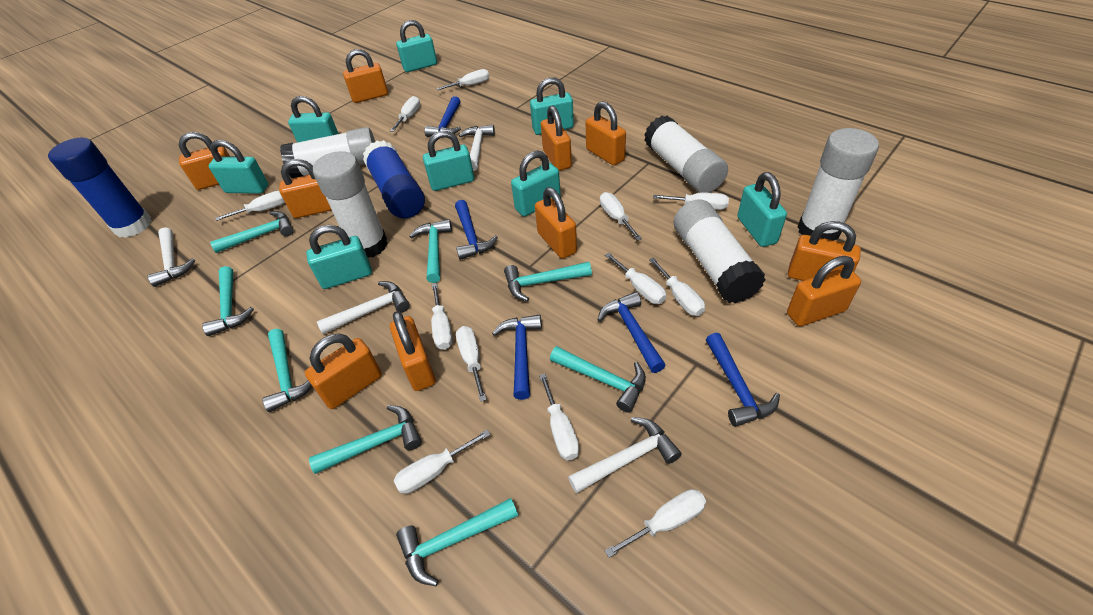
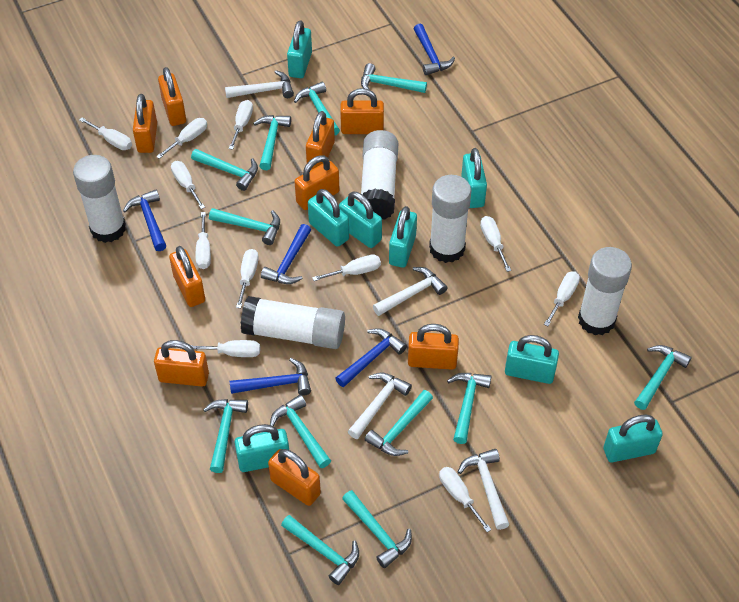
blue glue stick: 2 -> 0
orange padlock: 10 -> 9
turquoise hammer: 8 -> 12
white screwdriver: 12 -> 11

